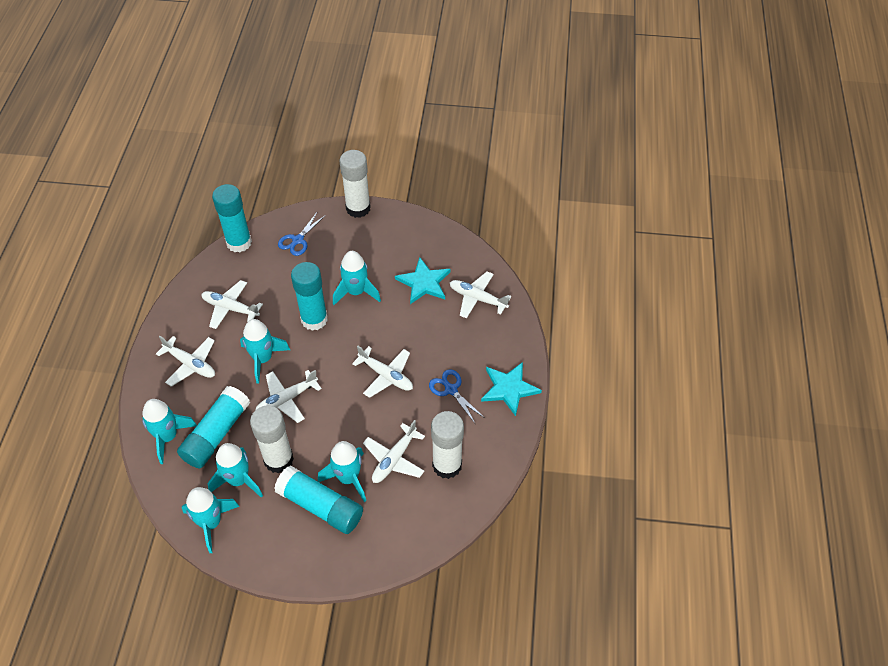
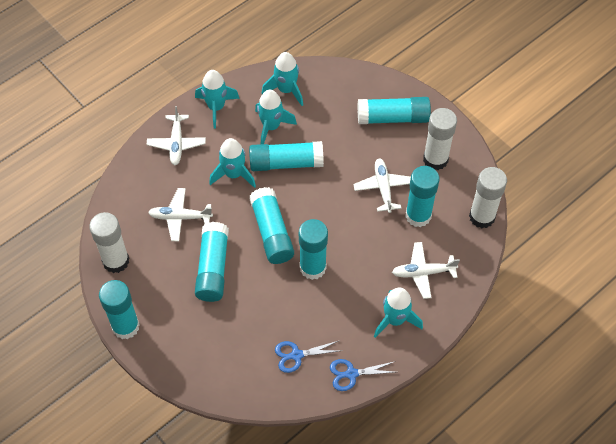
turquoise glue stick: 4 -> 7
turquoise rocket: 6 -> 5
turquoise star: 2 -> 0
white plane: 6 -> 4

